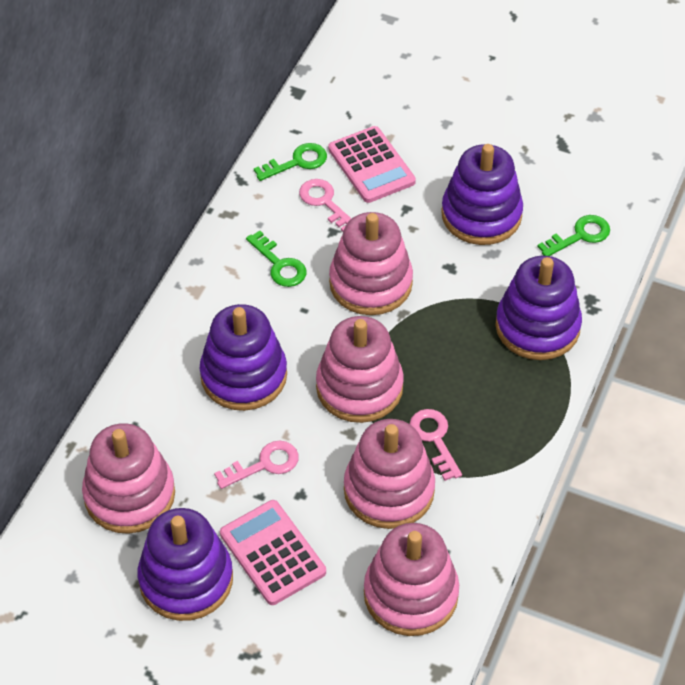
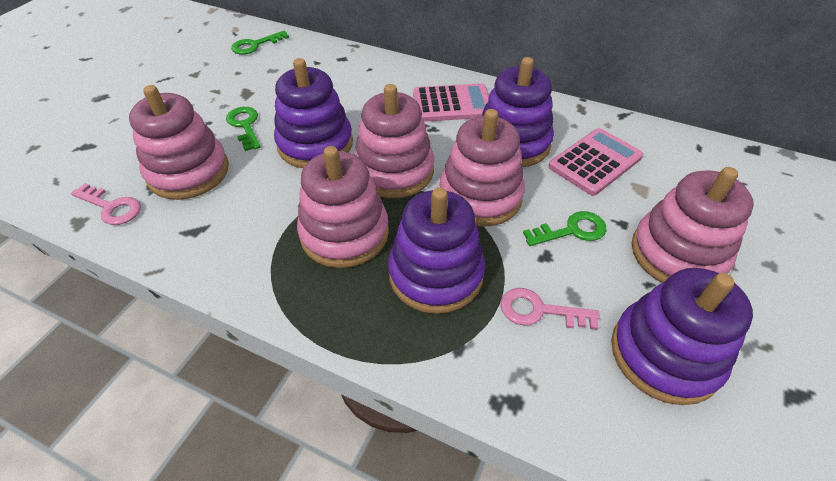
pink key: 3 -> 2

